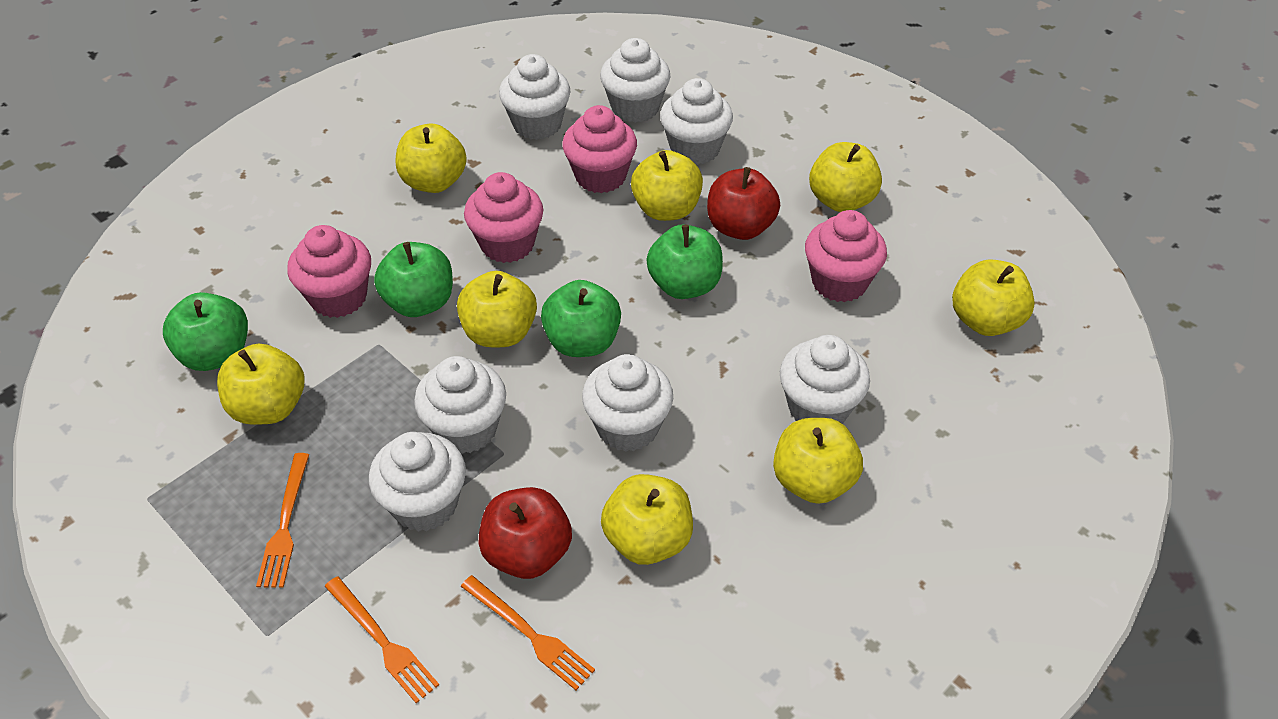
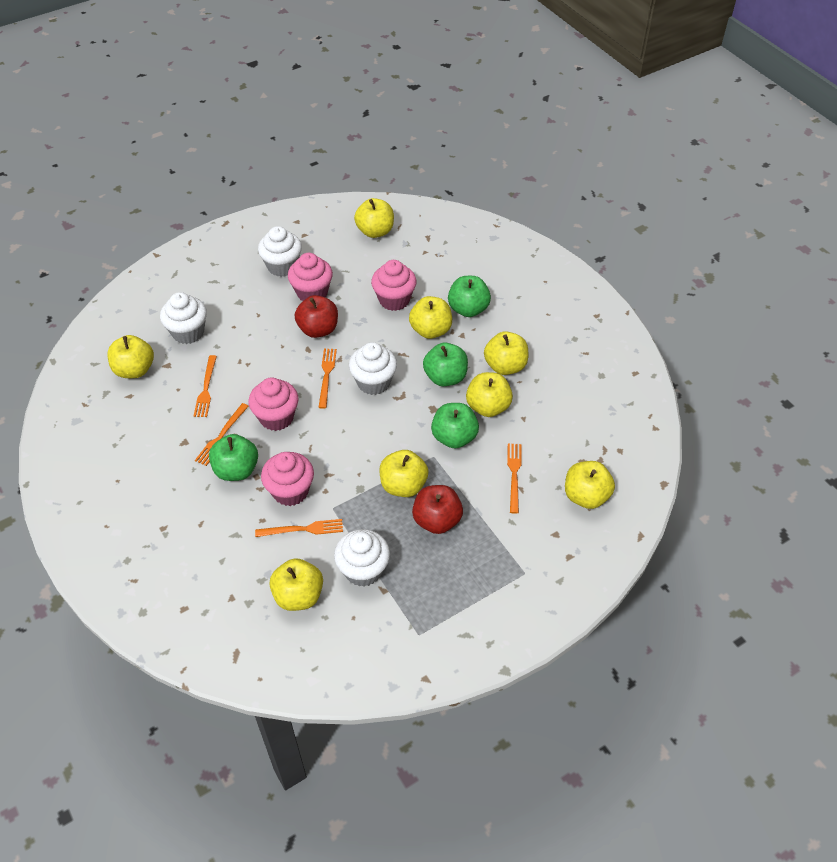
orange fork: 3 -> 5
white cupcake: 7 -> 4

